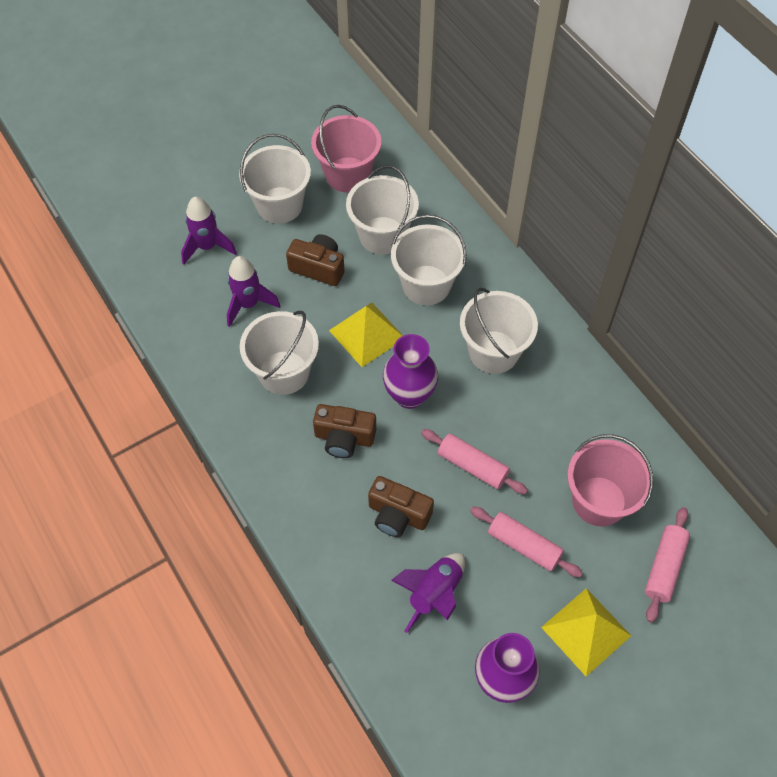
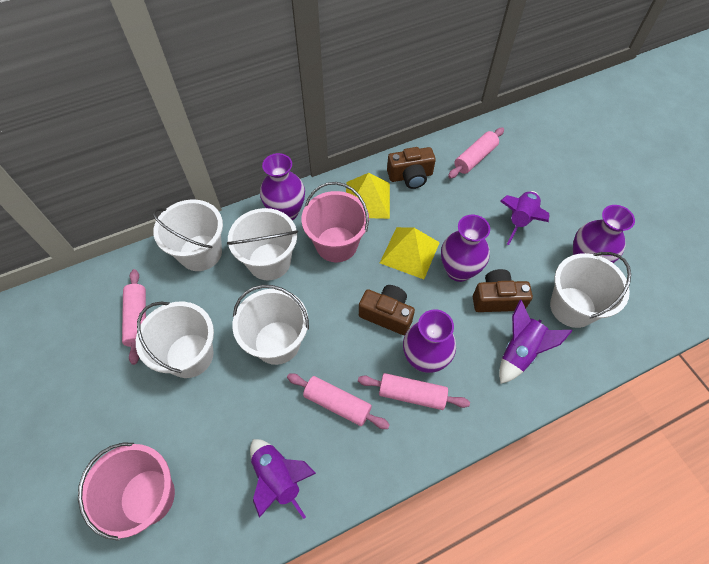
pink rolling pin: 3 -> 4
purple vase: 2 -> 4

